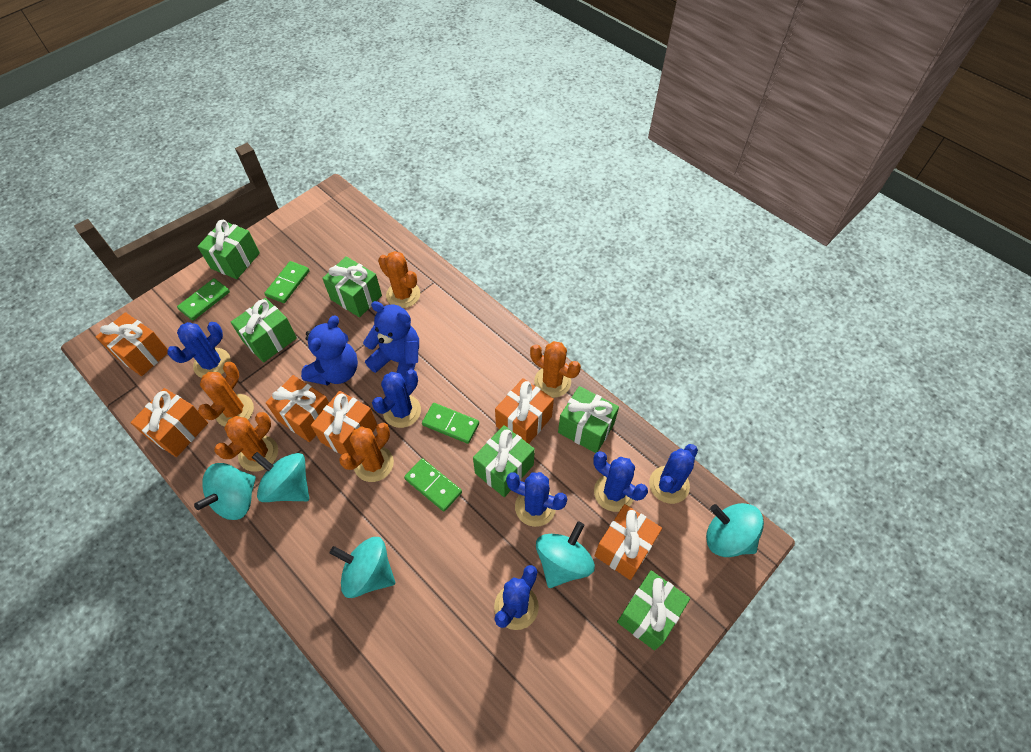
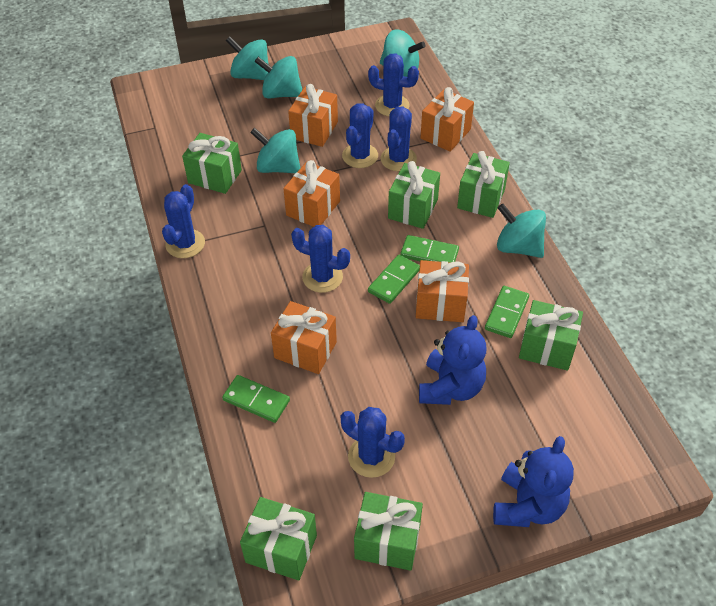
orange cactus: 5 -> 0
orange gift: 6 -> 5

